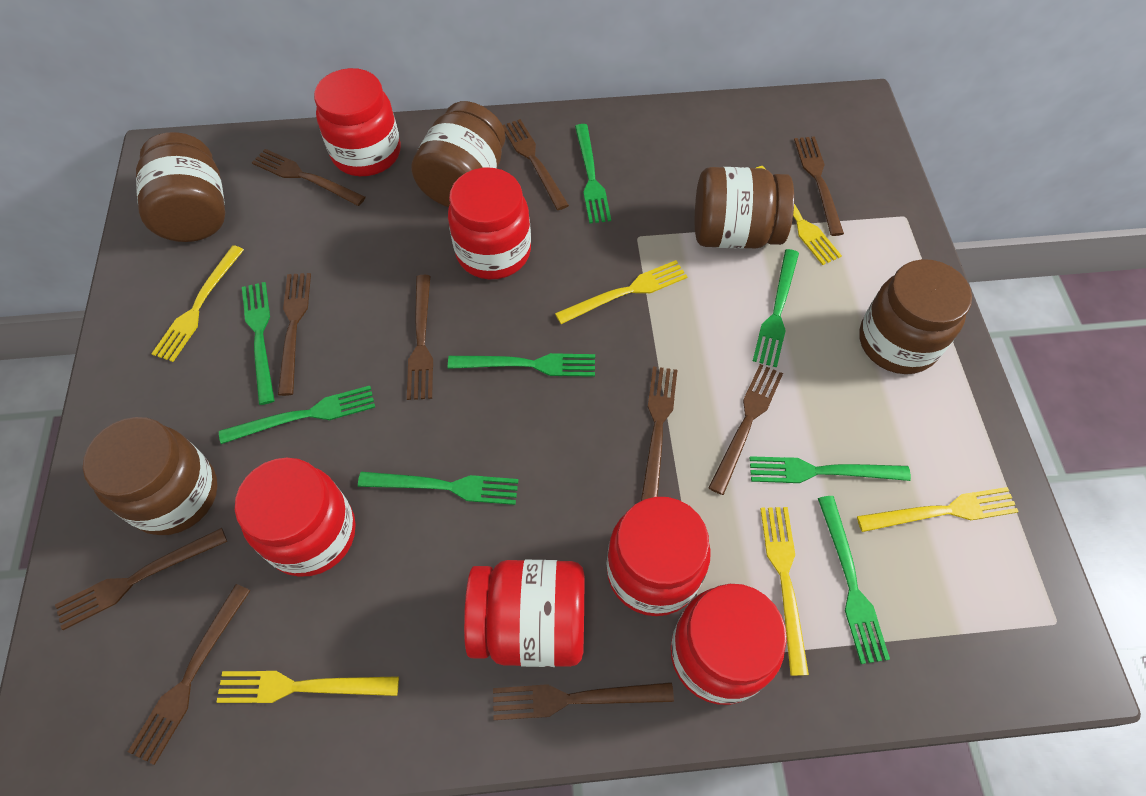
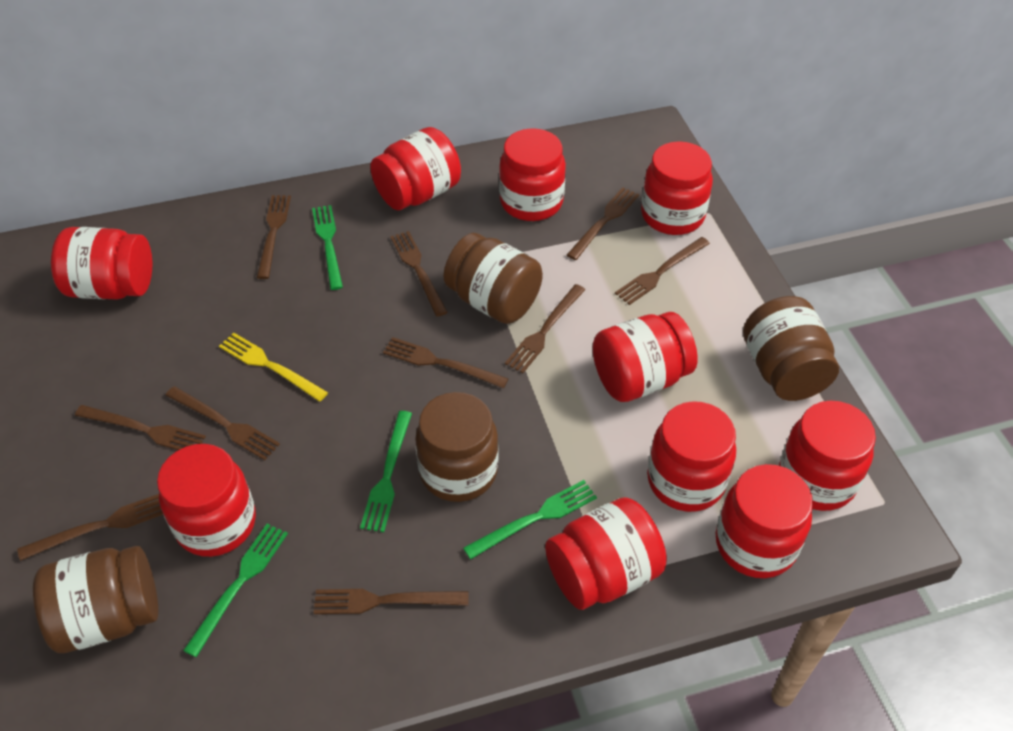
brown jar: 5 -> 4
green fork: 8 -> 4
red jar: 6 -> 10
yellow fork: 6 -> 1

